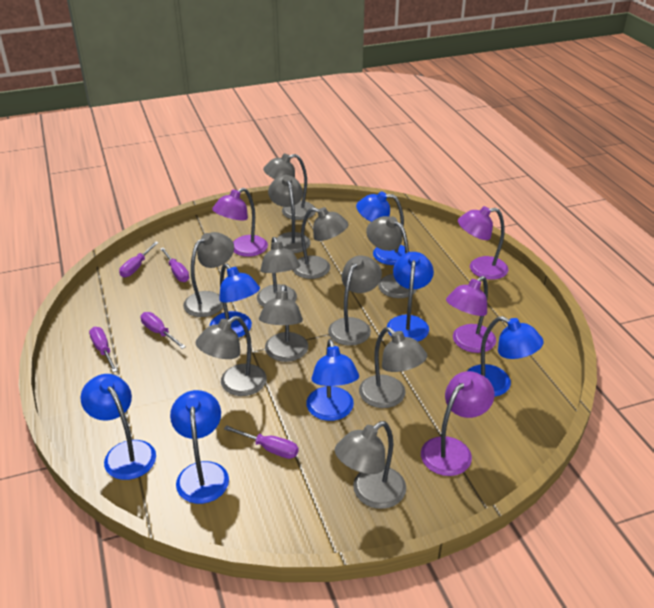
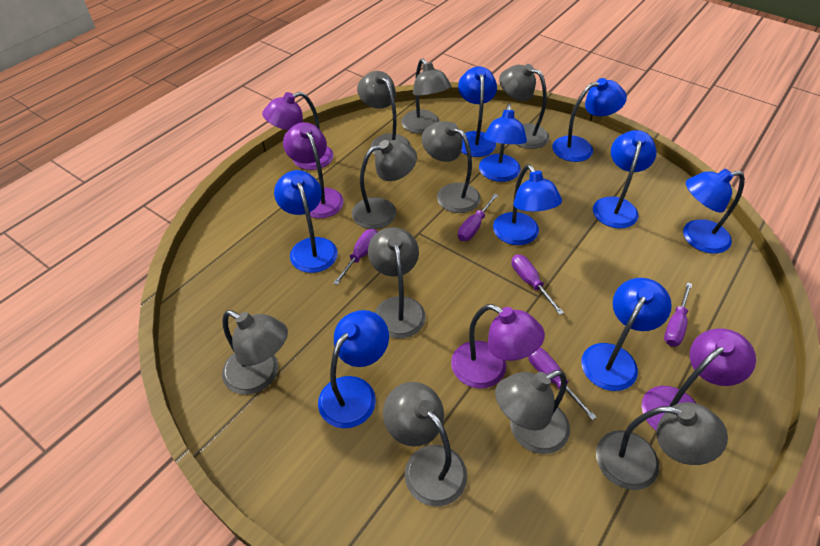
blue lamp: 7 -> 9
grey lamp: 11 -> 10

